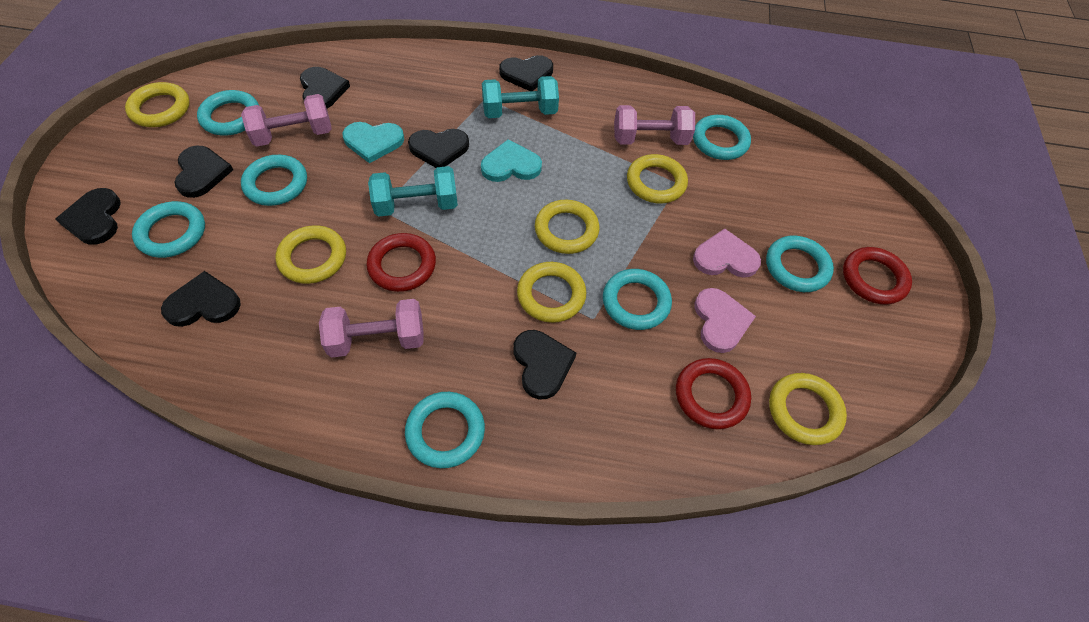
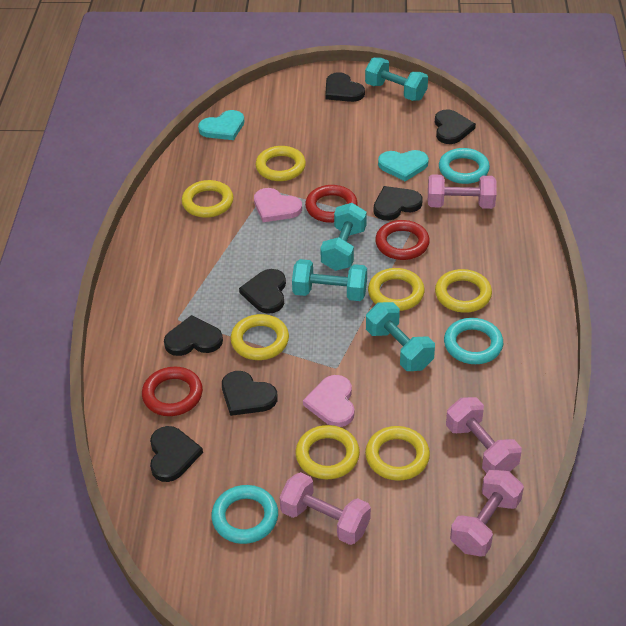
pink dumbbell: 3 -> 4
turquoise dumbbell: 2 -> 4
turquoise ring: 7 -> 3
yellow ring: 6 -> 7

